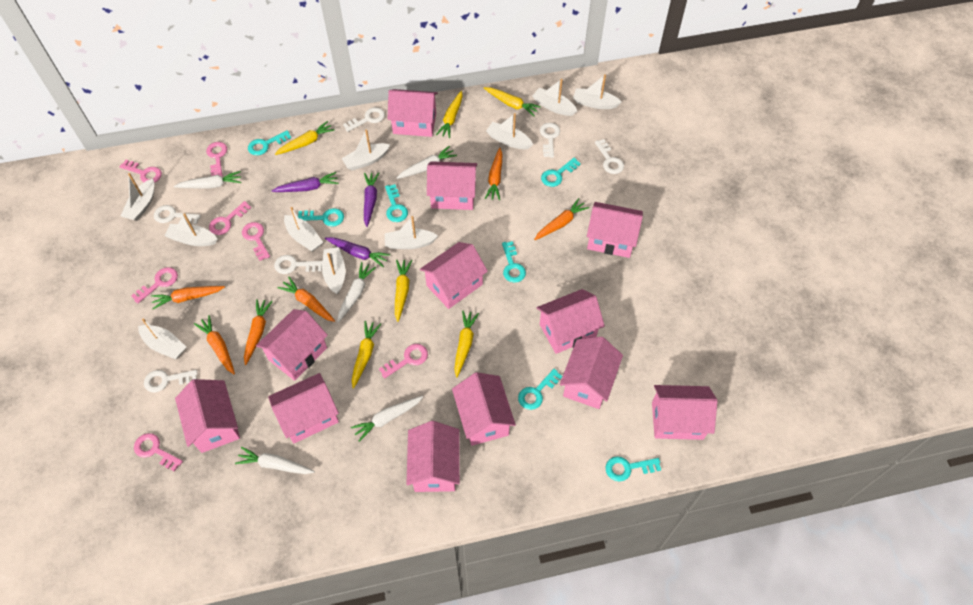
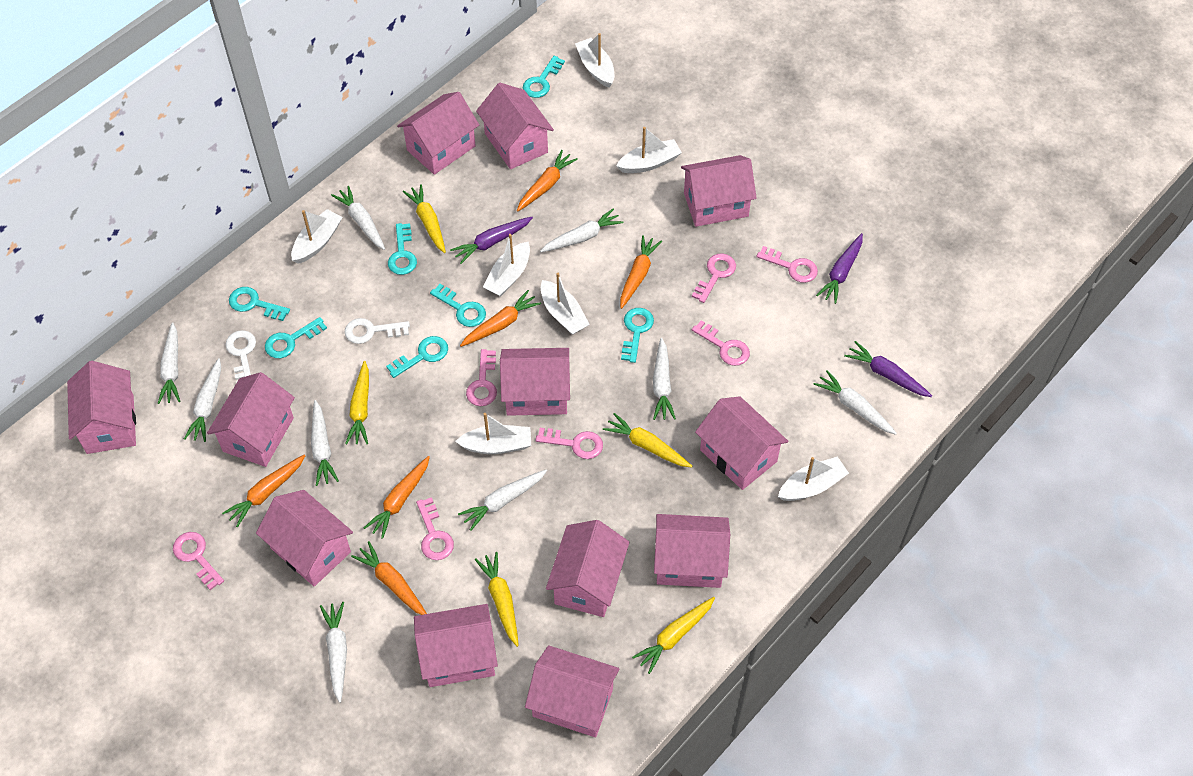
white boat: 10 -> 7
white carrot: 5 -> 9
white key: 6 -> 2
yellow carrot: 6 -> 5

